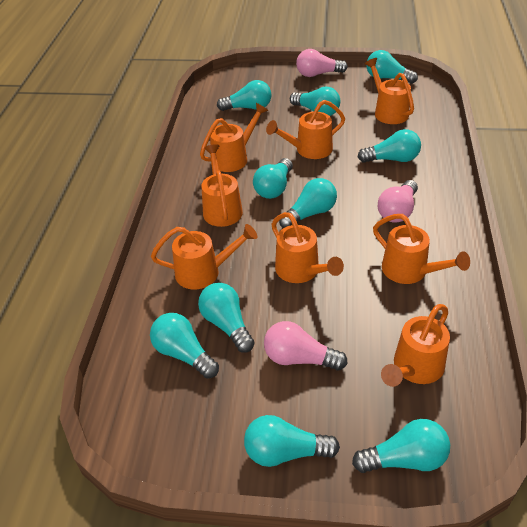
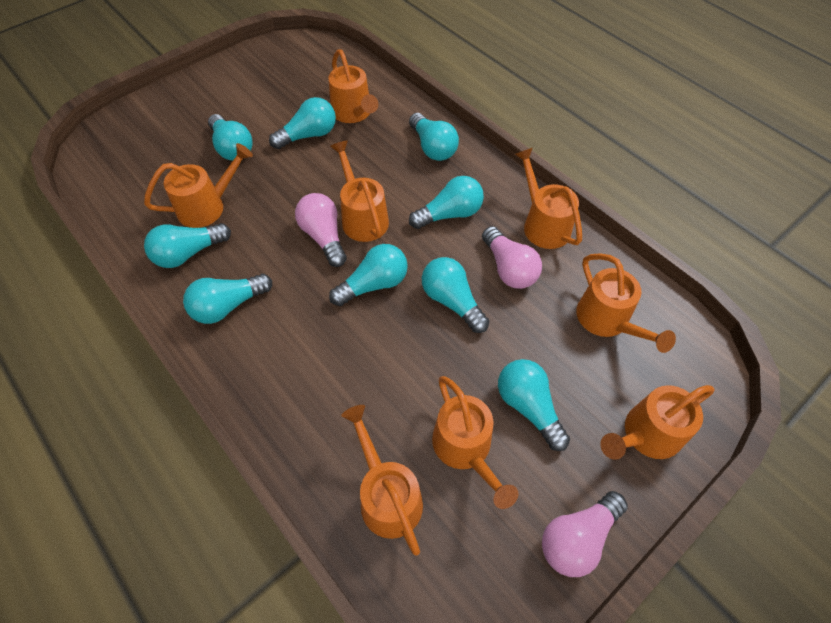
turquoise light bulb: 10 -> 9

